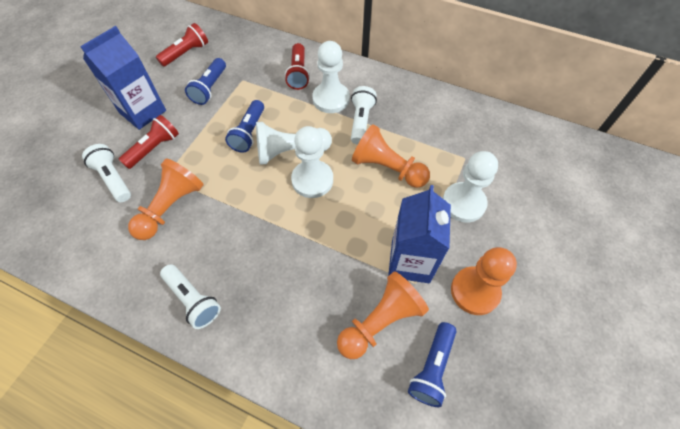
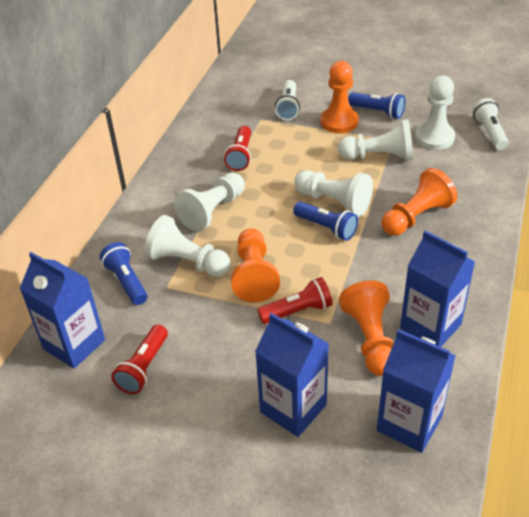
blue carton: 2 -> 4
white flashlight: 3 -> 2
white pawn: 4 -> 5

